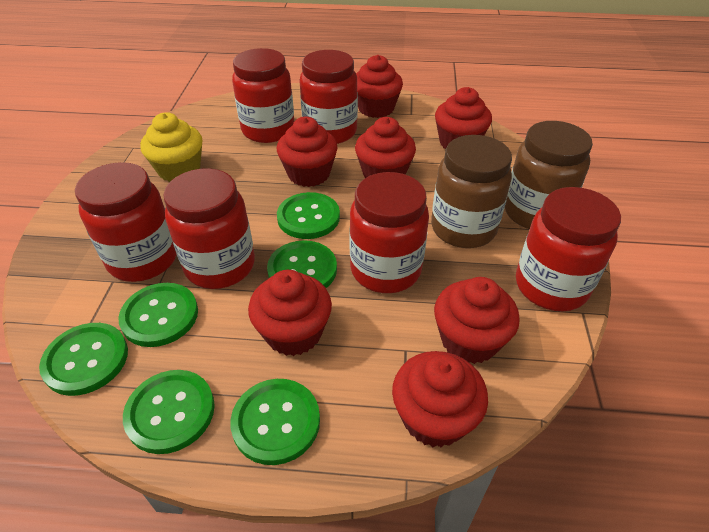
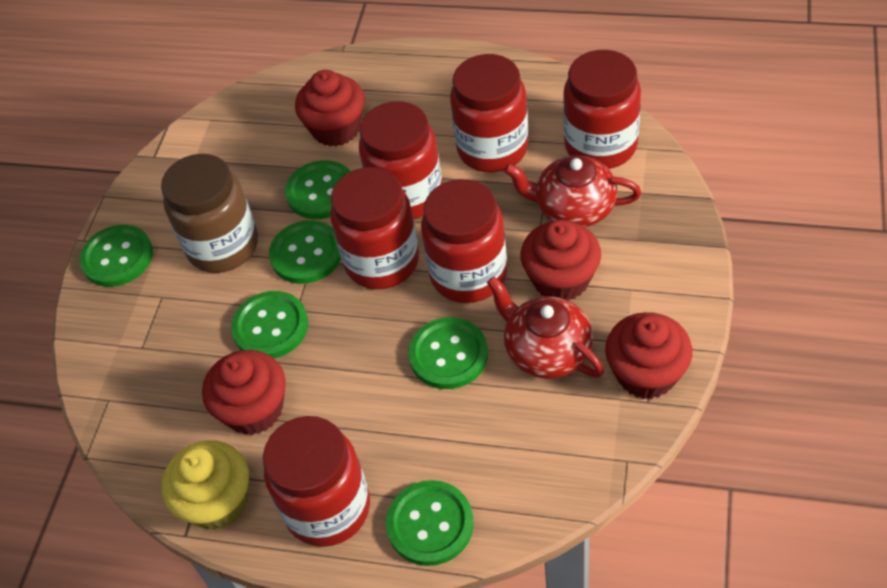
brown jar: 2 -> 1
red cupcake: 7 -> 4
red teapot: 0 -> 2

